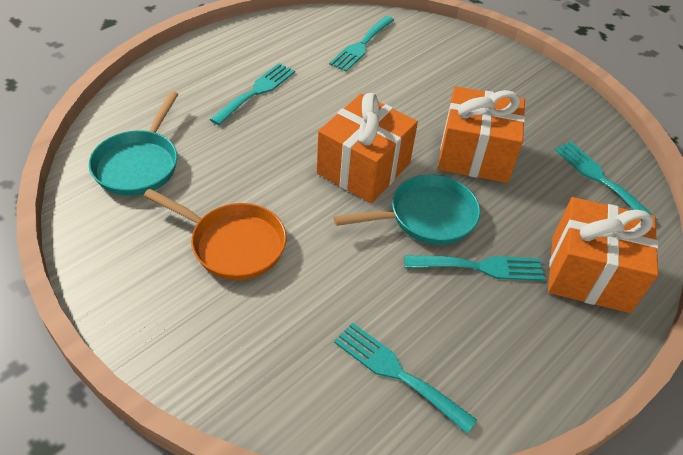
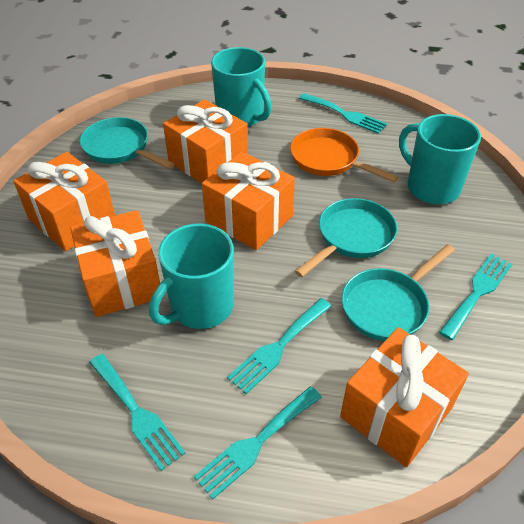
orange gift: 3 -> 5
turquoise mug: 0 -> 3
turquoise pan: 2 -> 3

